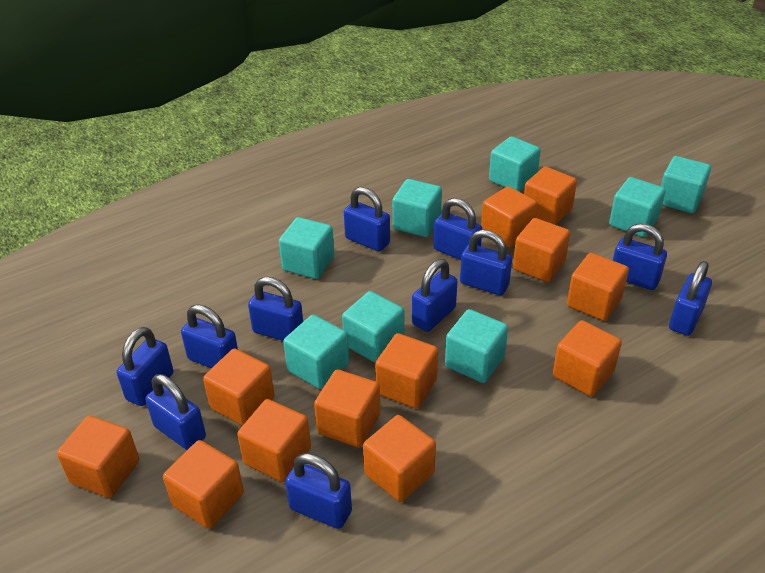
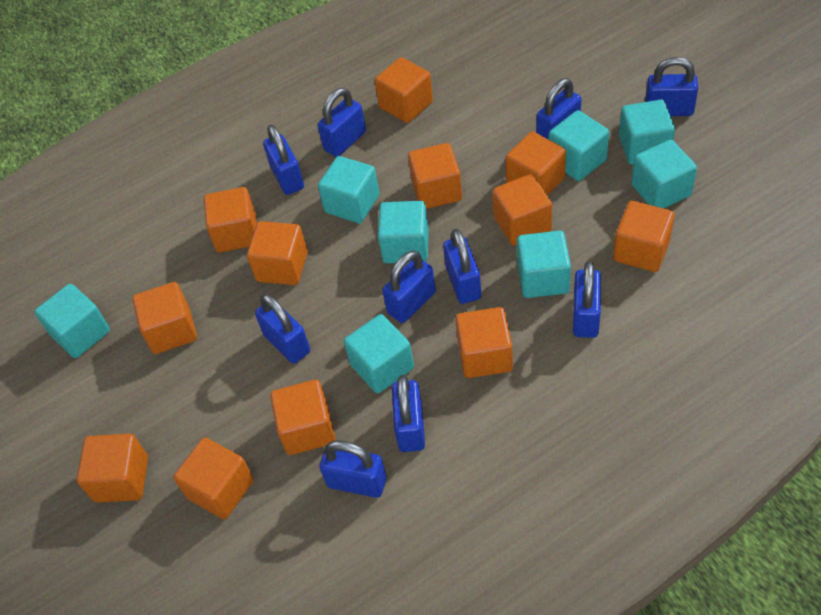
blue padlock: 11 -> 10

